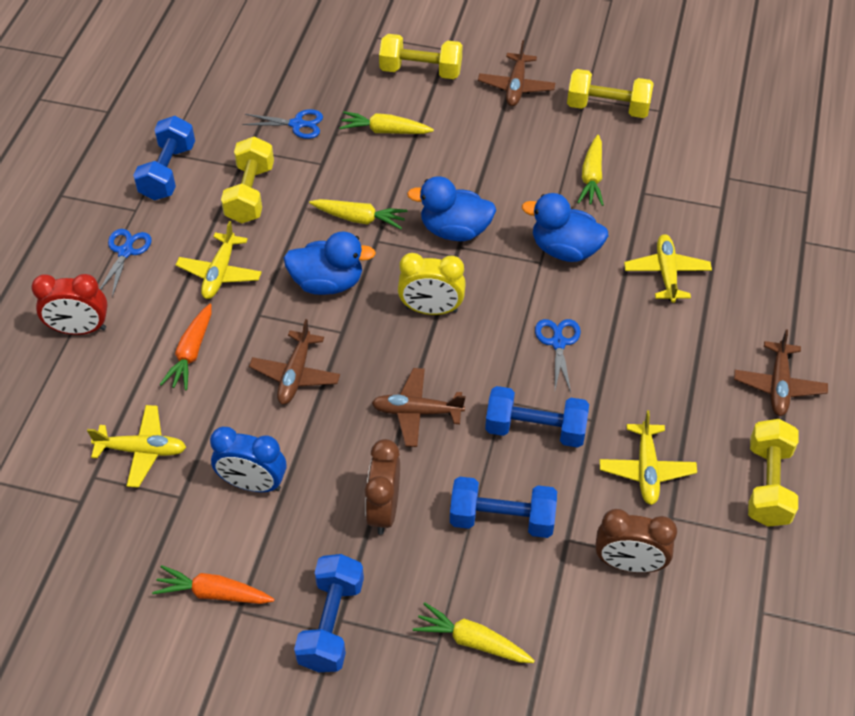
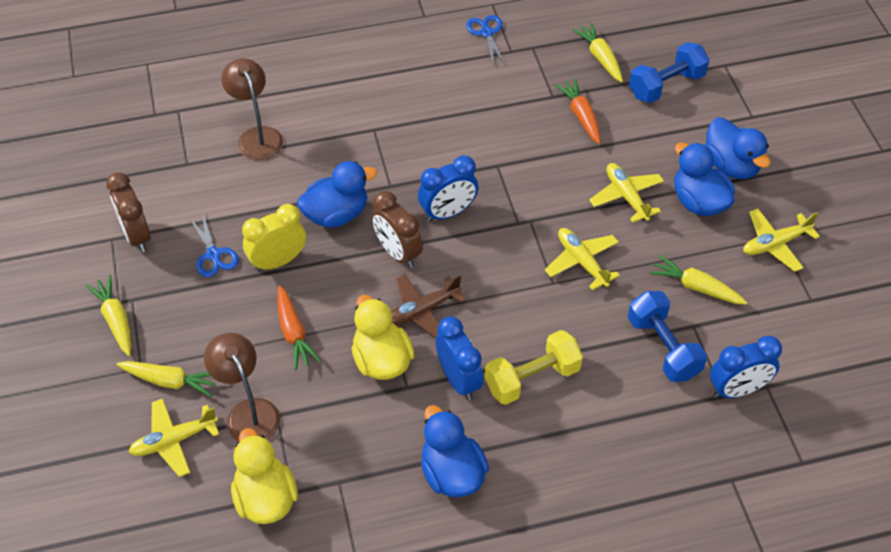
blue clock: 1 -> 3
blue duck: 3 -> 4
blue dumbbell: 4 -> 2
blue scissors: 3 -> 2
brown lamp: 0 -> 2
brown plane: 4 -> 1
red clock: 1 -> 0
yellow duck: 0 -> 2
yellow dumbbell: 4 -> 1

